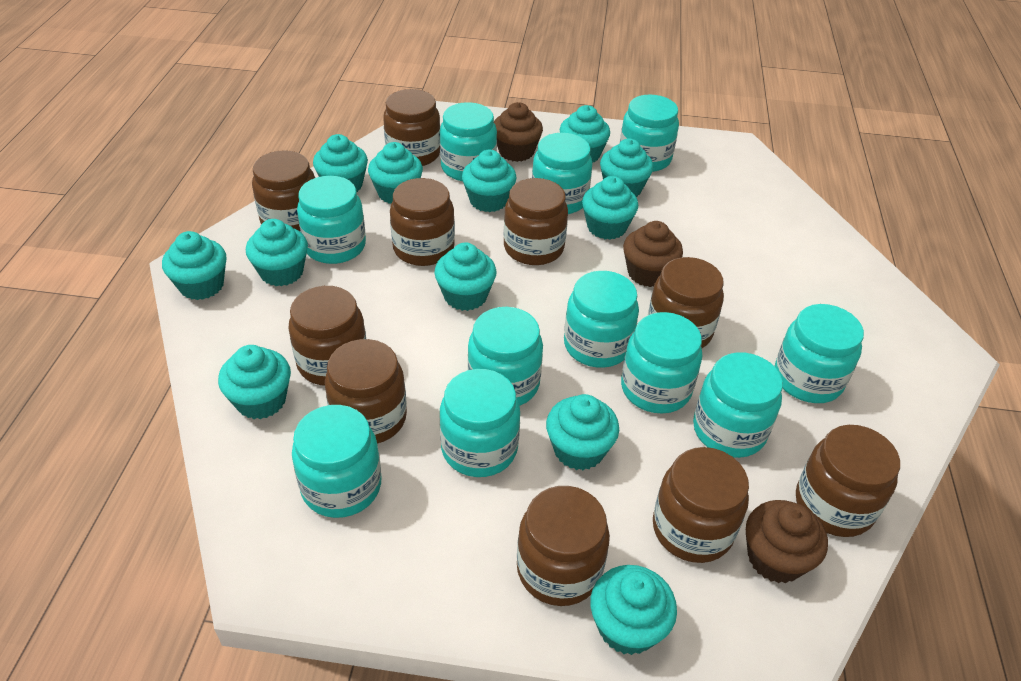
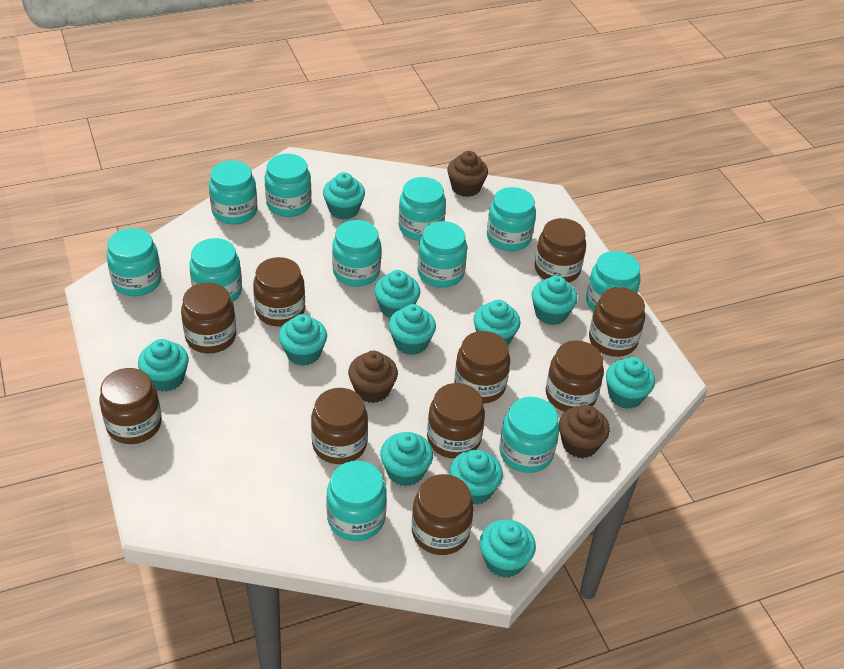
turquoise cupcake: 12 -> 11

